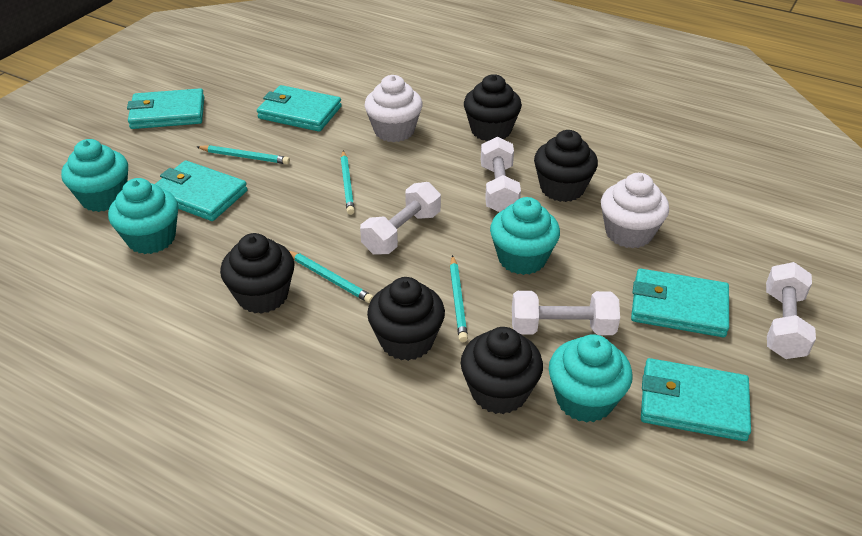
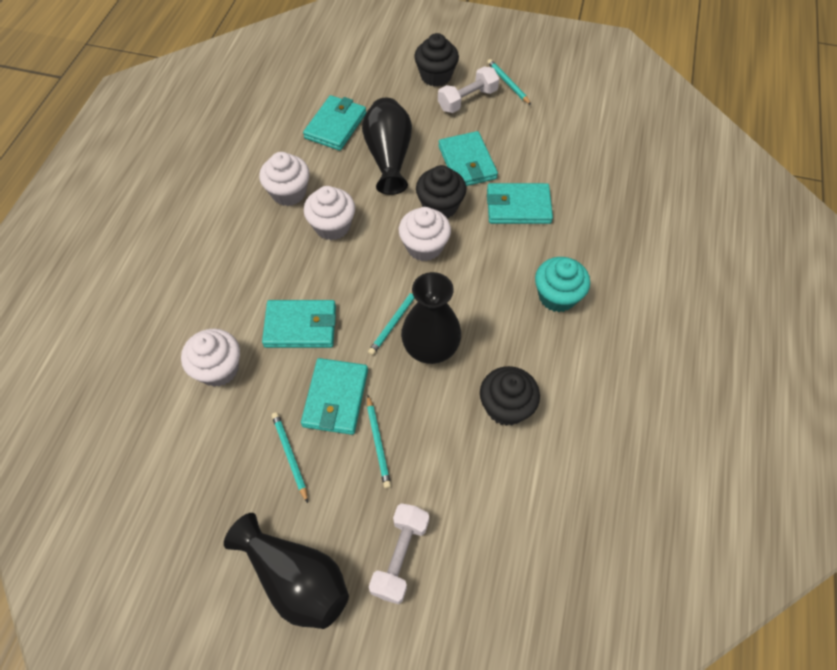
black cupcake: 5 -> 3
black vase: 0 -> 3
turquoise cupcake: 4 -> 1
white cupcake: 2 -> 4
white dumbbell: 4 -> 2

